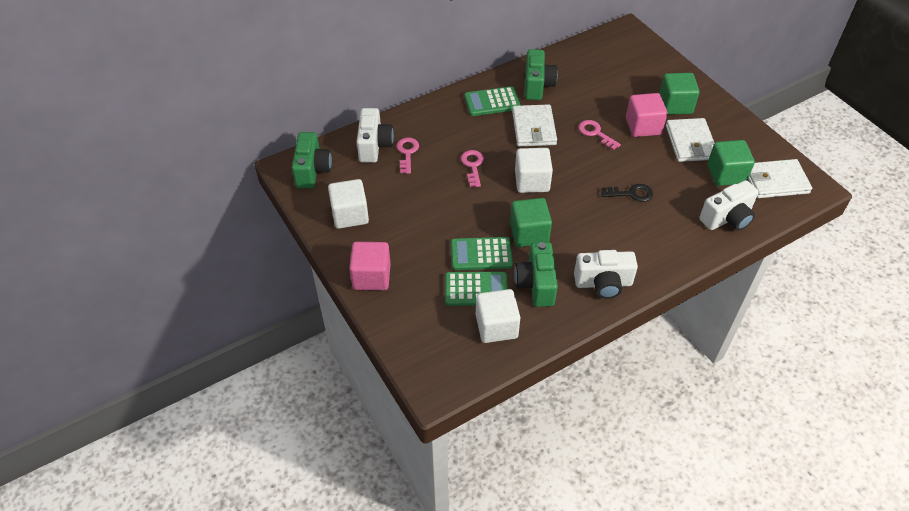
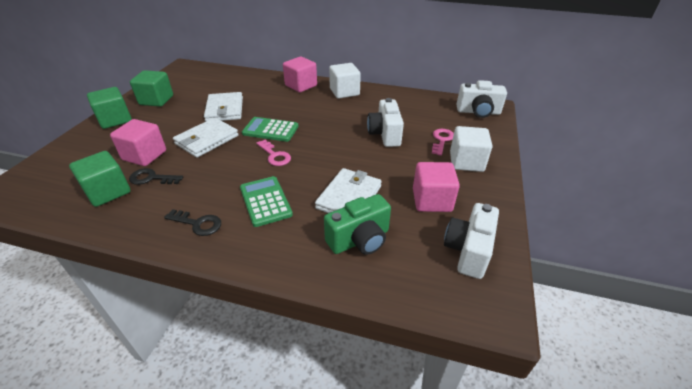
black key: 1 -> 2
green calculator: 3 -> 2
green camera: 3 -> 1
pink cube: 2 -> 3
pink key: 3 -> 2
white cube: 3 -> 2

